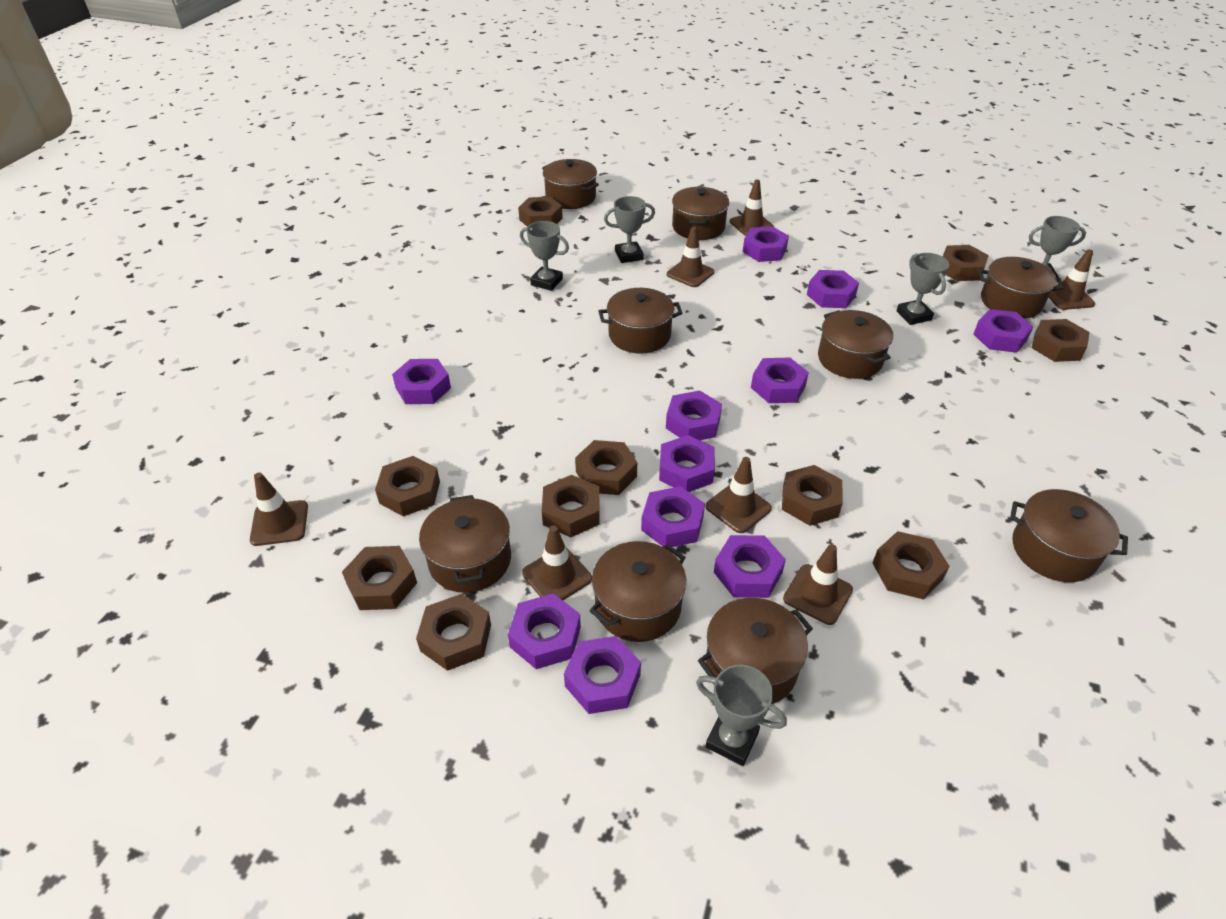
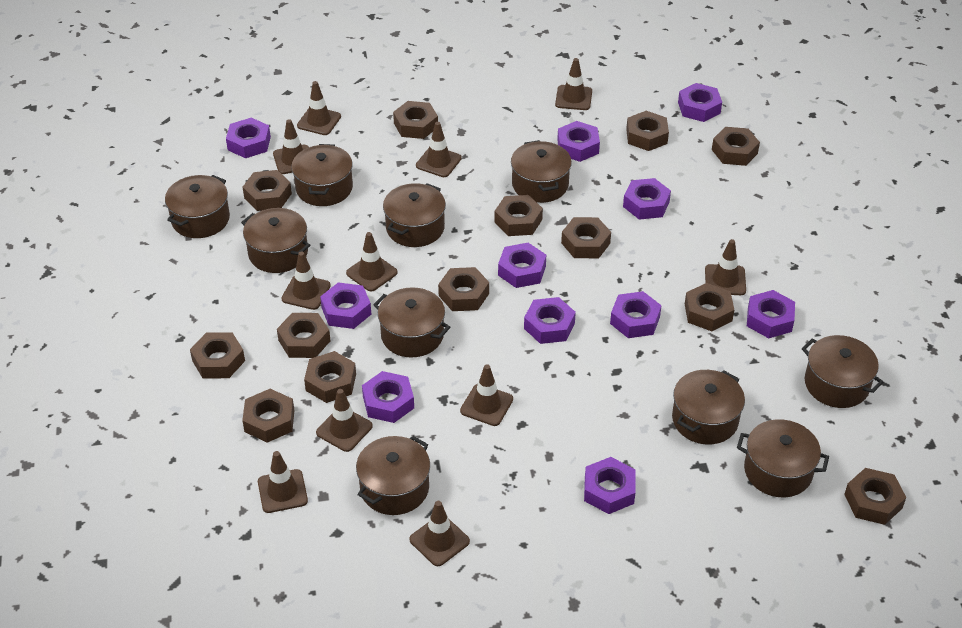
brown nut: 10 -> 13
brown pot: 9 -> 10
brown traffic cone: 7 -> 11
grey trophy: 5 -> 0

